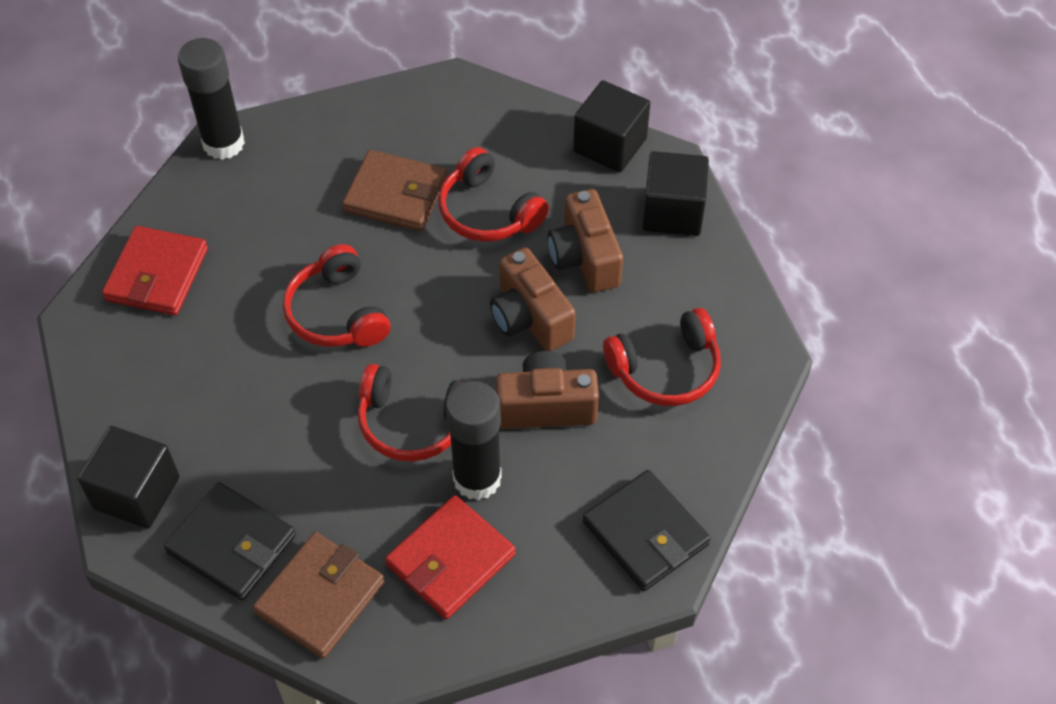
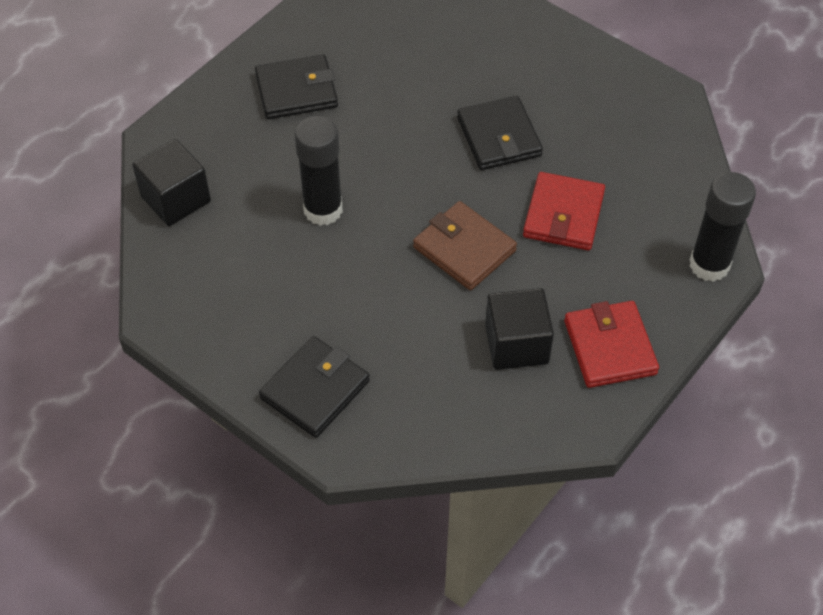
black cube: 3 -> 2
black wallet: 2 -> 3
brown camera: 3 -> 0
brown wallet: 2 -> 1
red headphones: 4 -> 0

